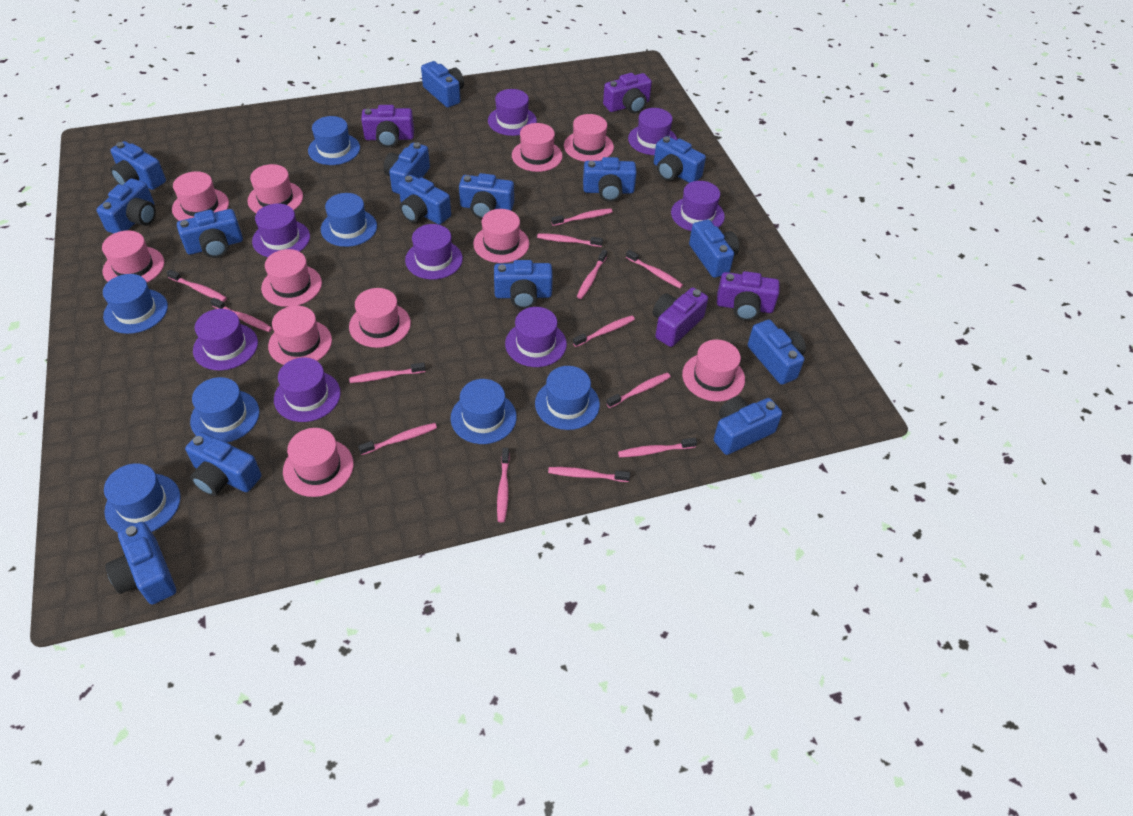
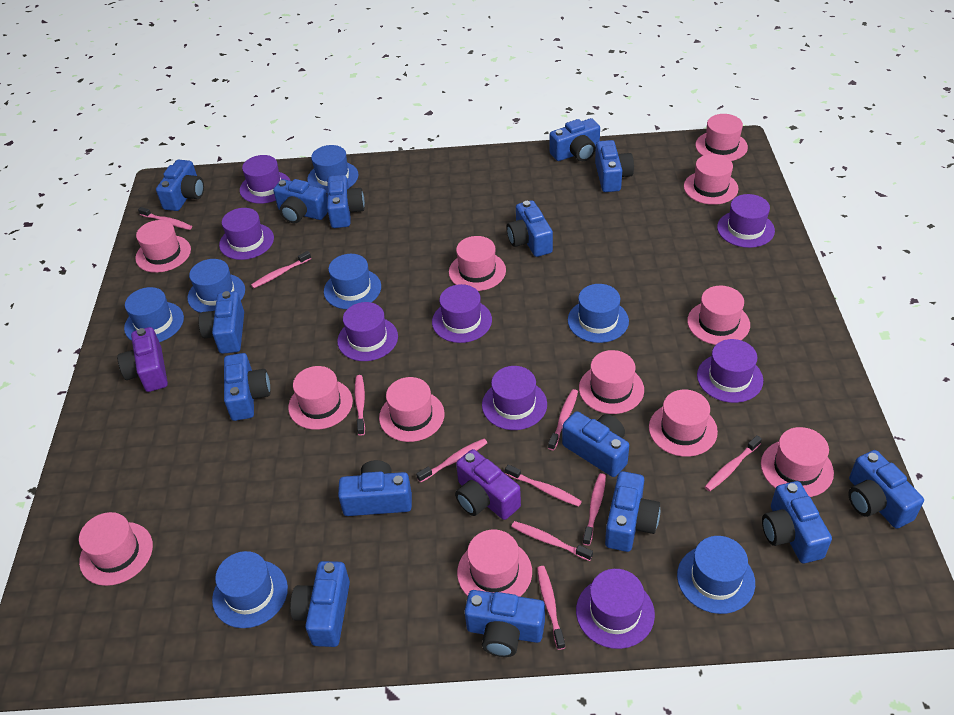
pink hat: 11 -> 12
pink toothbrush: 13 -> 10
purple camera: 4 -> 2

